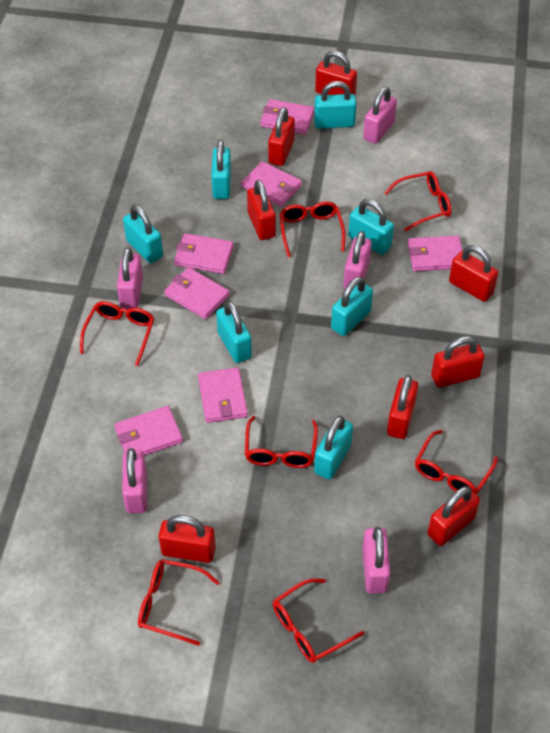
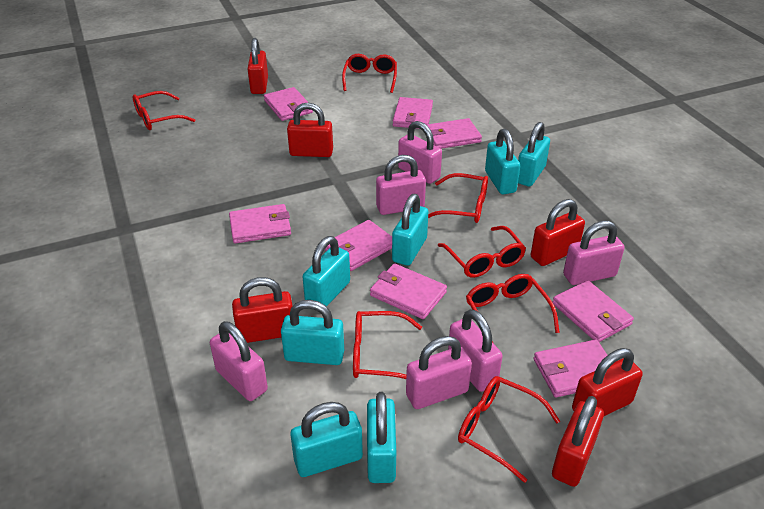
pink padlock: 5 -> 6
pink wallet: 7 -> 8
red padlock: 8 -> 6

